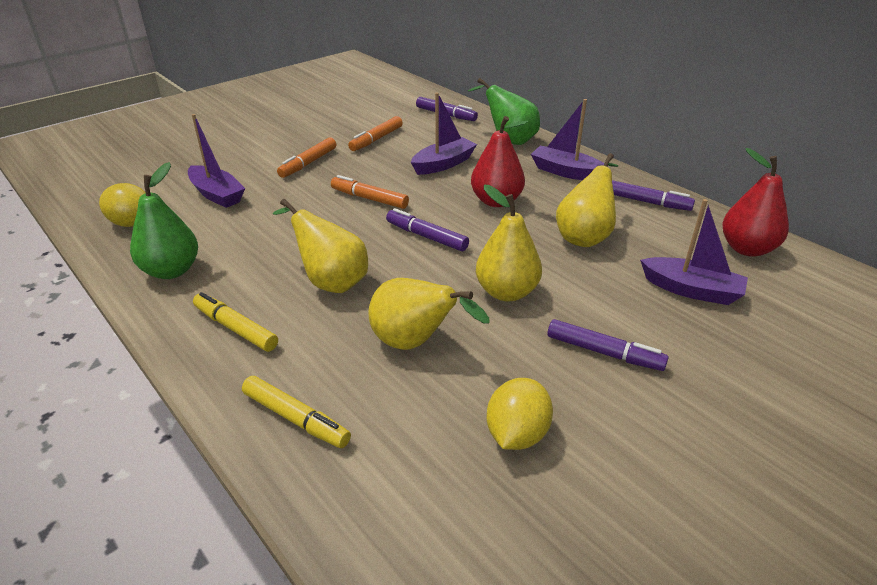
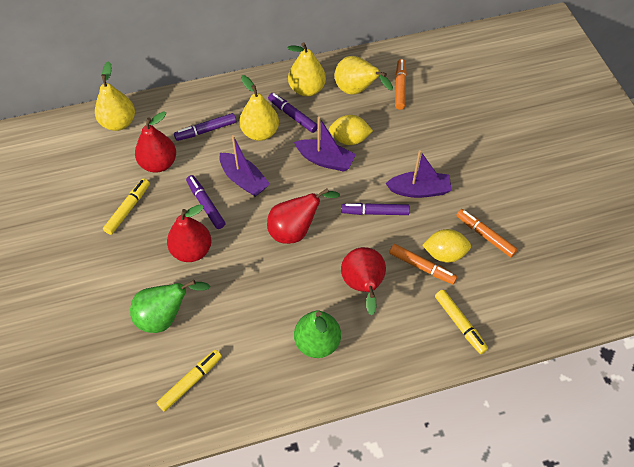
purple boat: 4 -> 3
red pear: 2 -> 4
yellow marker: 2 -> 3

